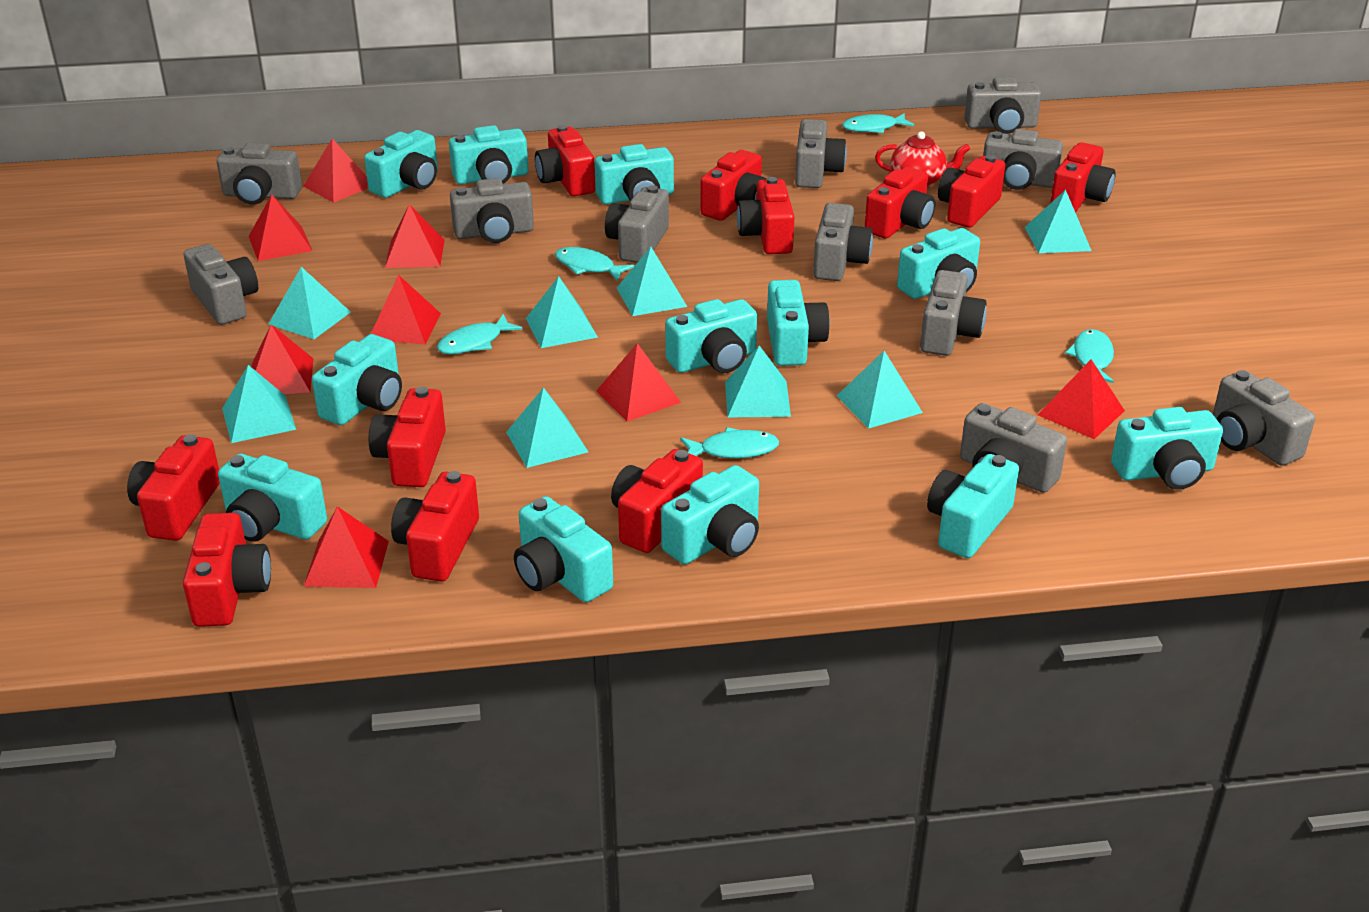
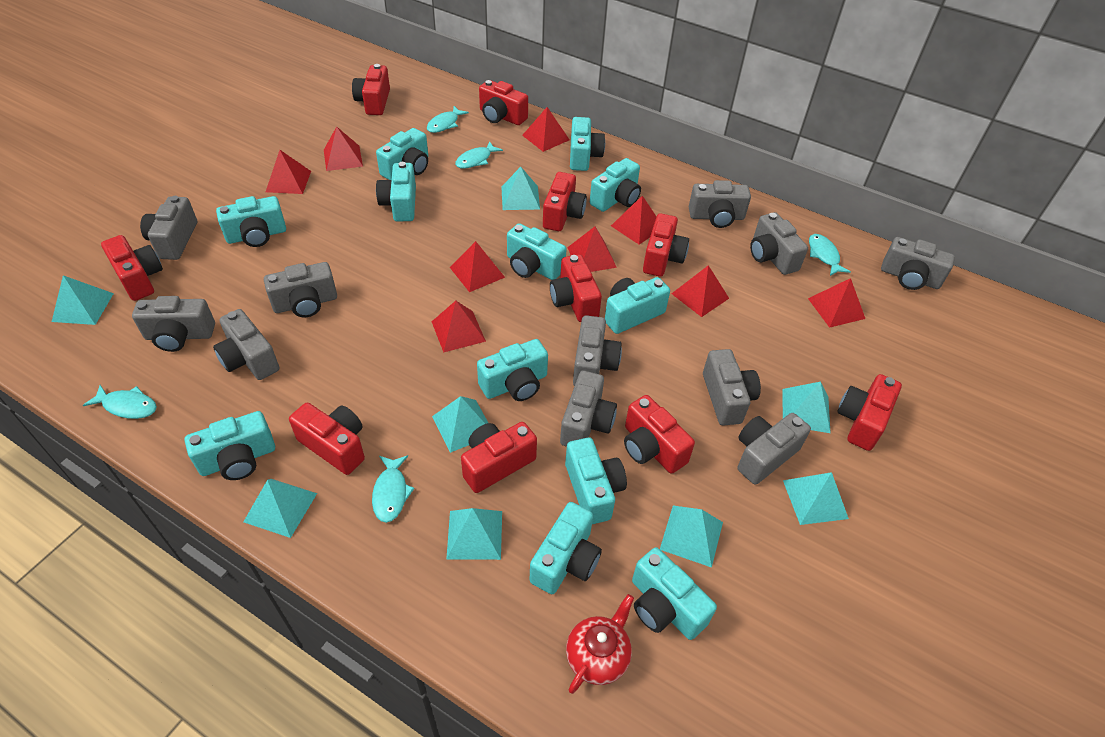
red camera: 11 -> 10
red pyramid: 8 -> 9

